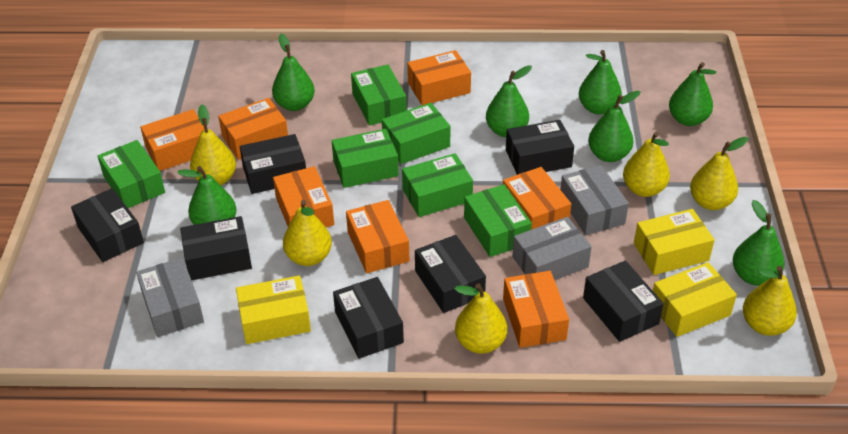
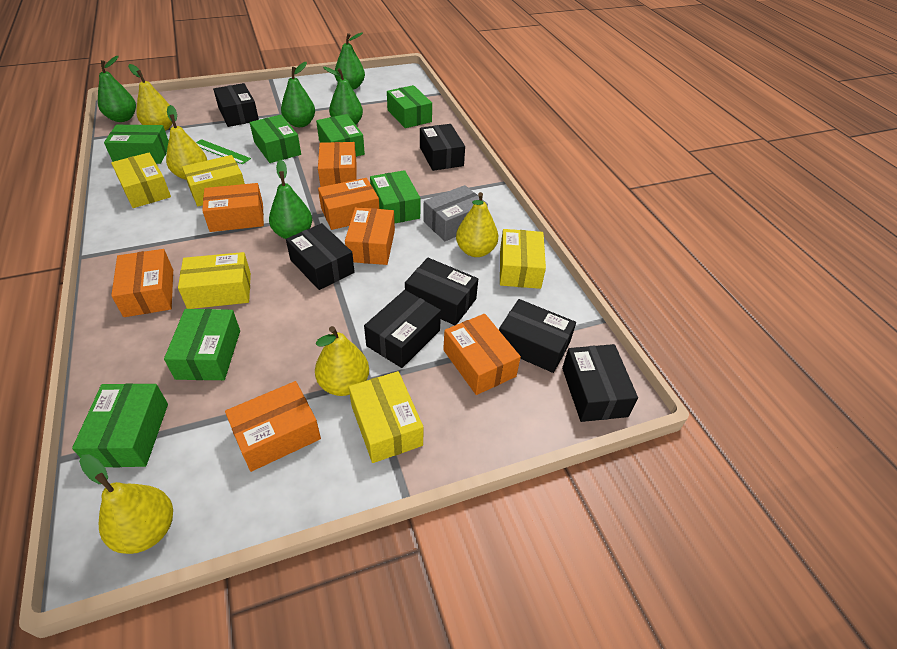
green box: 6 -> 7
green pear: 7 -> 5
green ruler: 0 -> 1
grey box: 3 -> 1
yellow box: 3 -> 5
yellow pear: 6 -> 5

